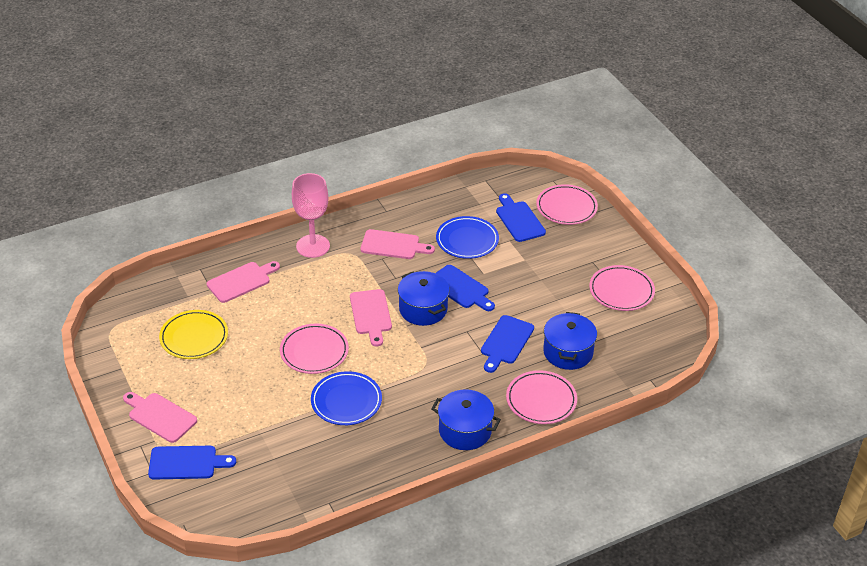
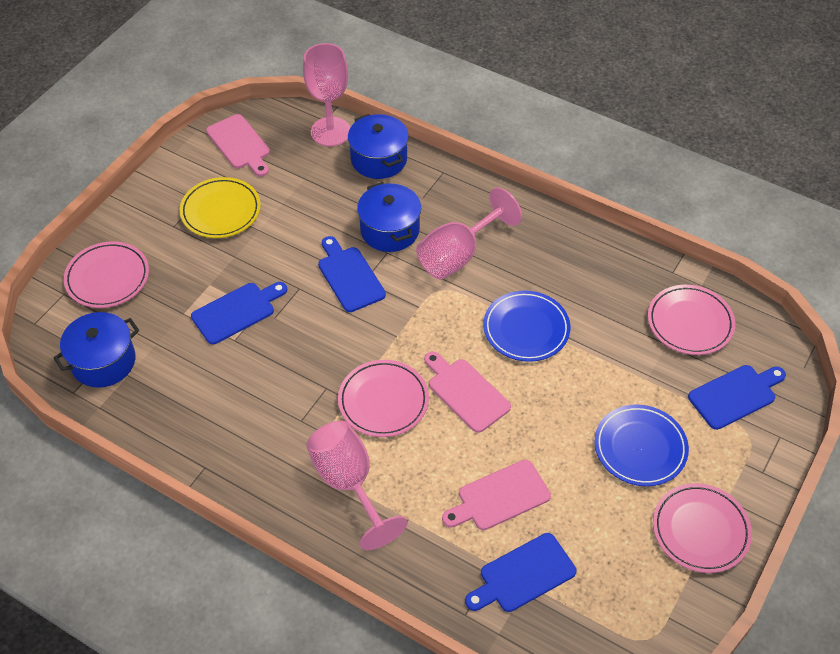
pink cutting board: 4 -> 3
pink goblet: 1 -> 3

